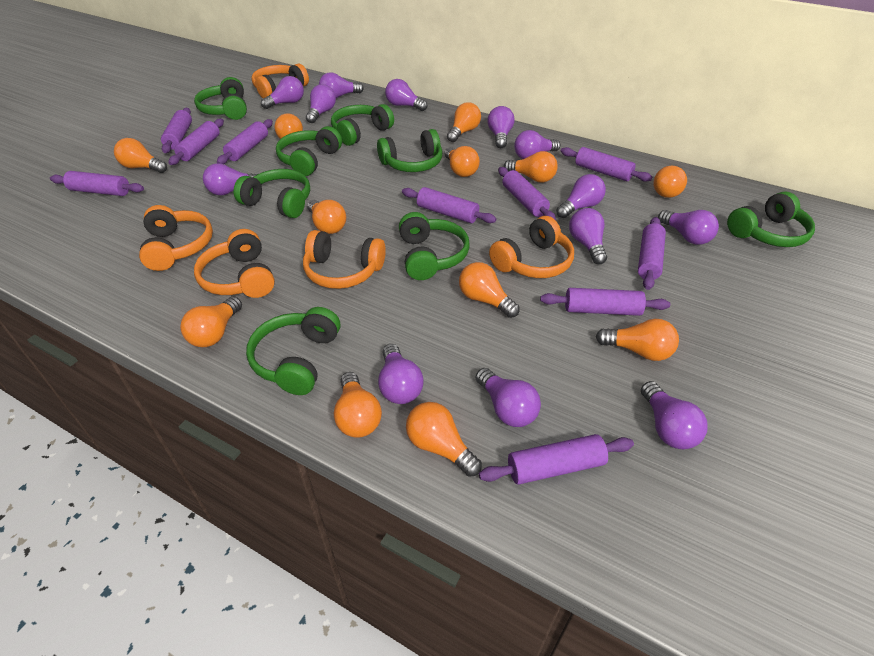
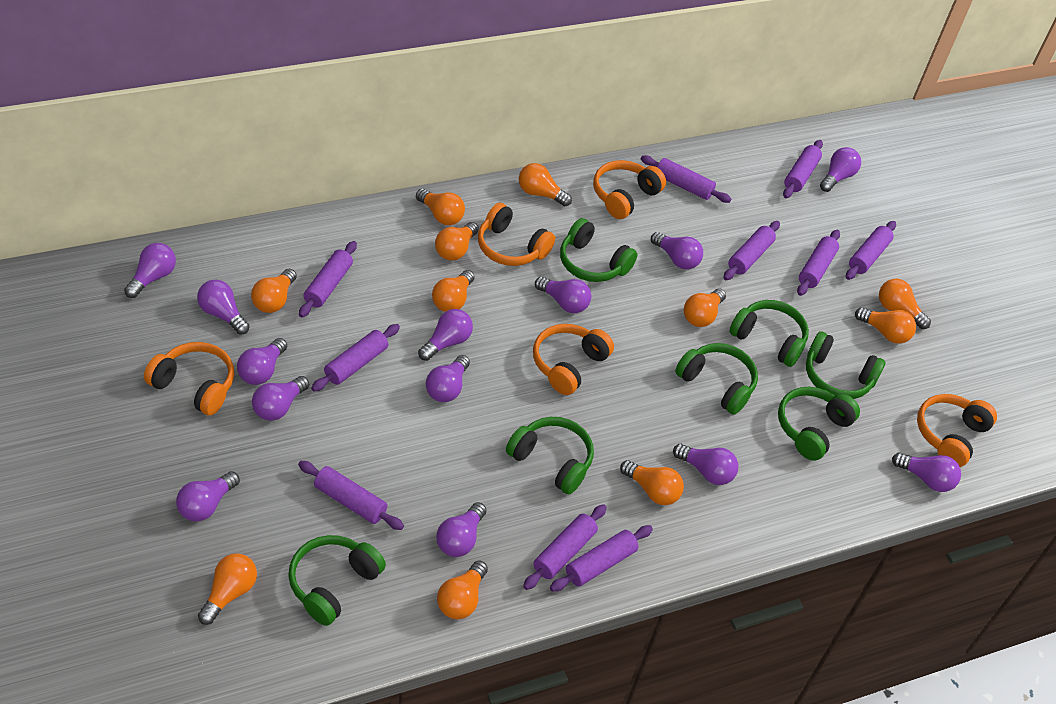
green headphones: 8 -> 7
orange light bulb: 12 -> 11

